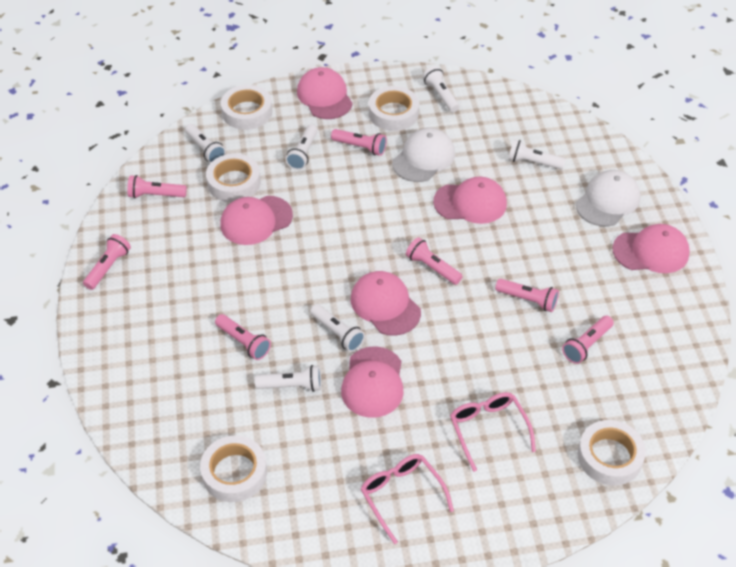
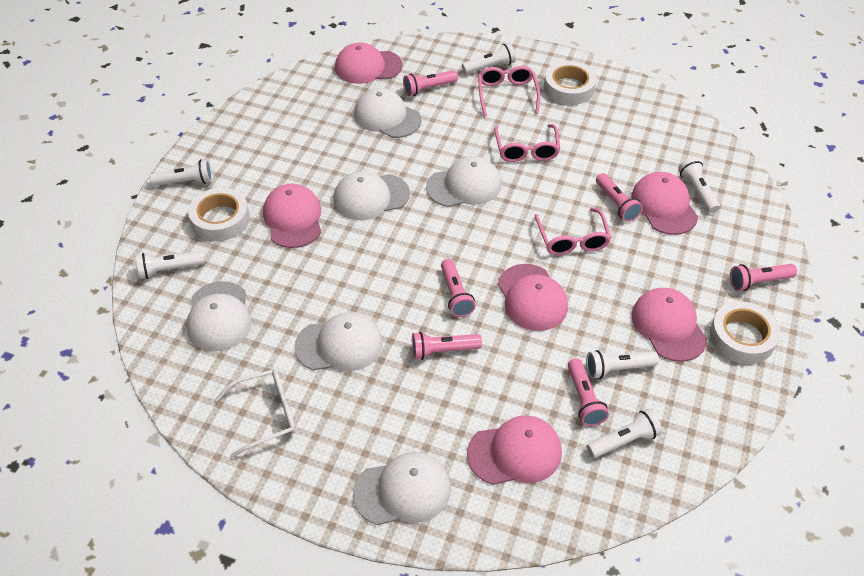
pink flashlight: 7 -> 6
pink glasses: 2 -> 3
white cap: 2 -> 6
white glasses: 0 -> 1
white tape: 5 -> 3

